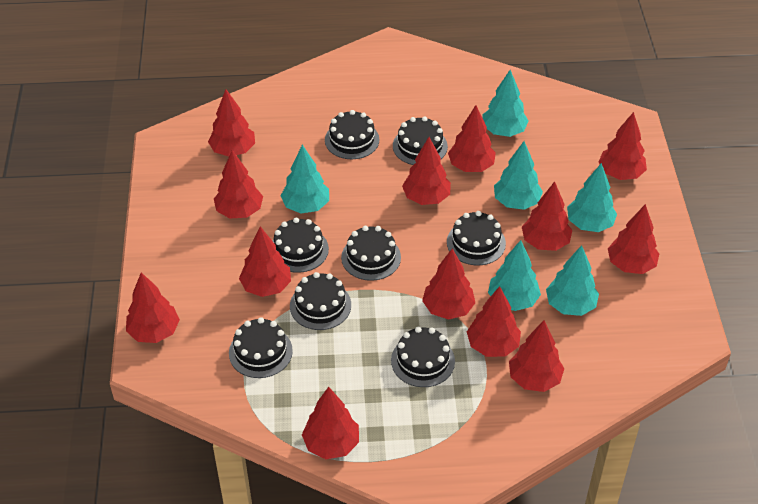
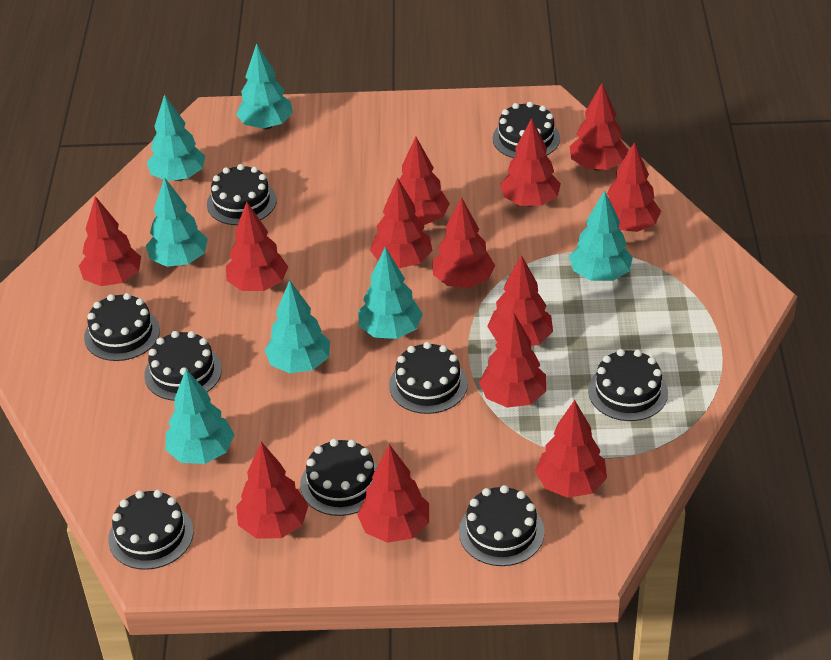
black cake: 8 -> 9
turquoise tree: 6 -> 7

